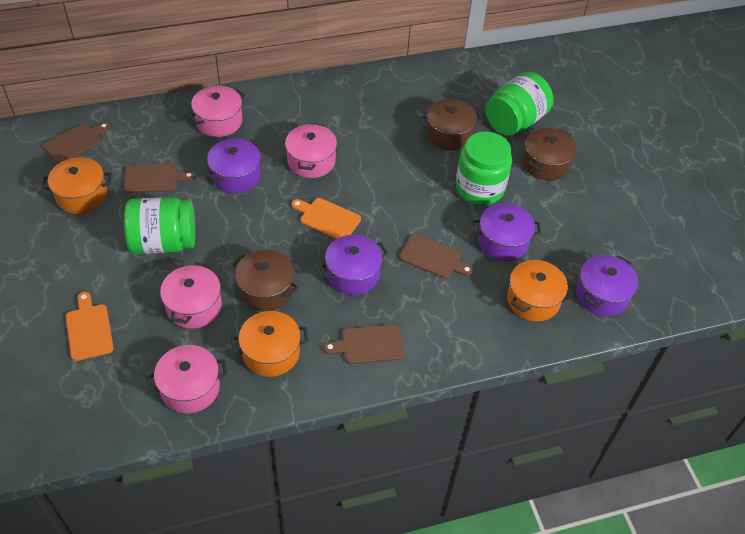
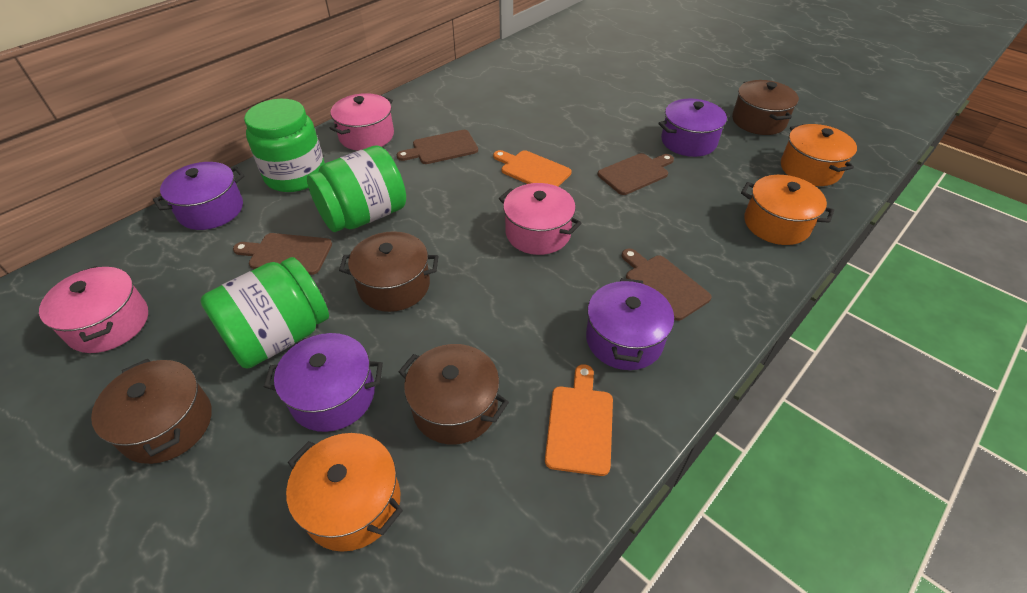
brown pot: 3 -> 4
pink pot: 4 -> 3

